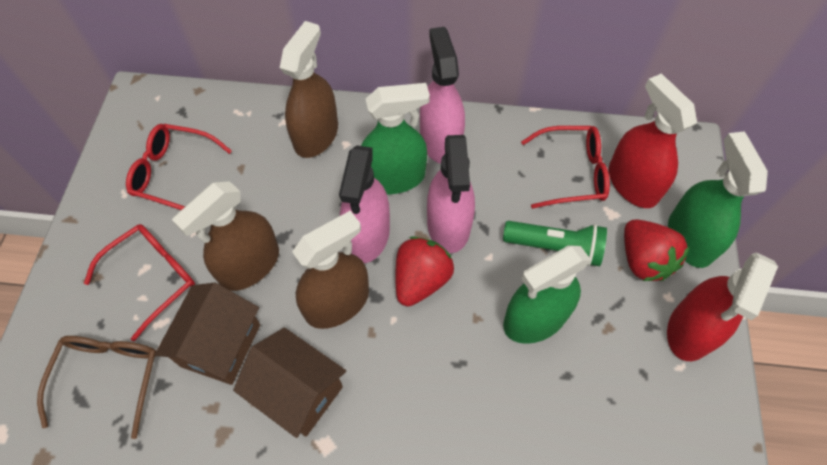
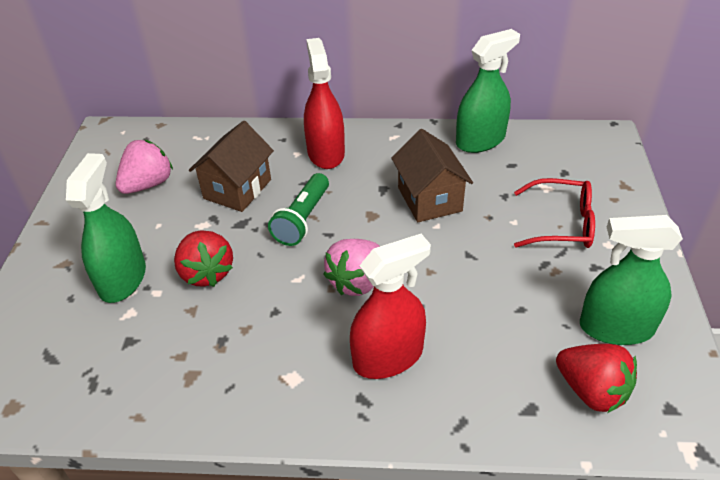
brown glasses: 1 -> 0
brown spray bottle: 3 -> 0
pink spray bottle: 3 -> 0
pink strawberry: 0 -> 2
red glasses: 3 -> 1

